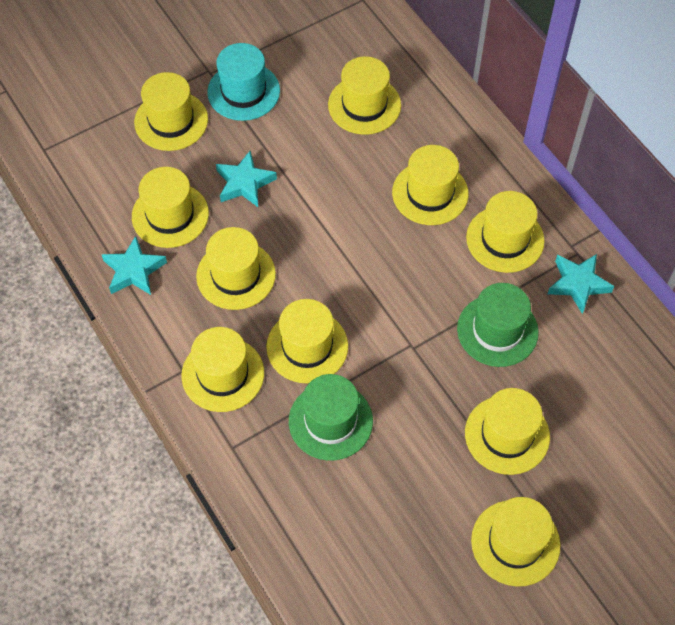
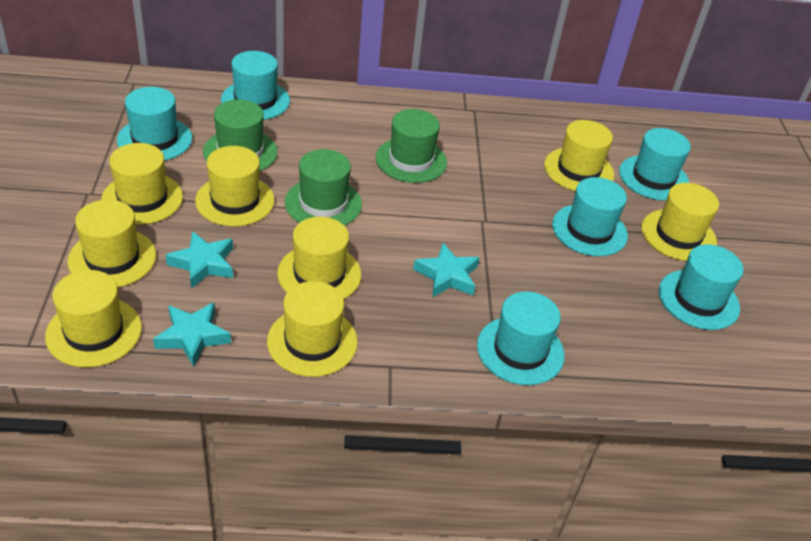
green hat: 2 -> 3
turquoise hat: 1 -> 6
yellow hat: 10 -> 8

